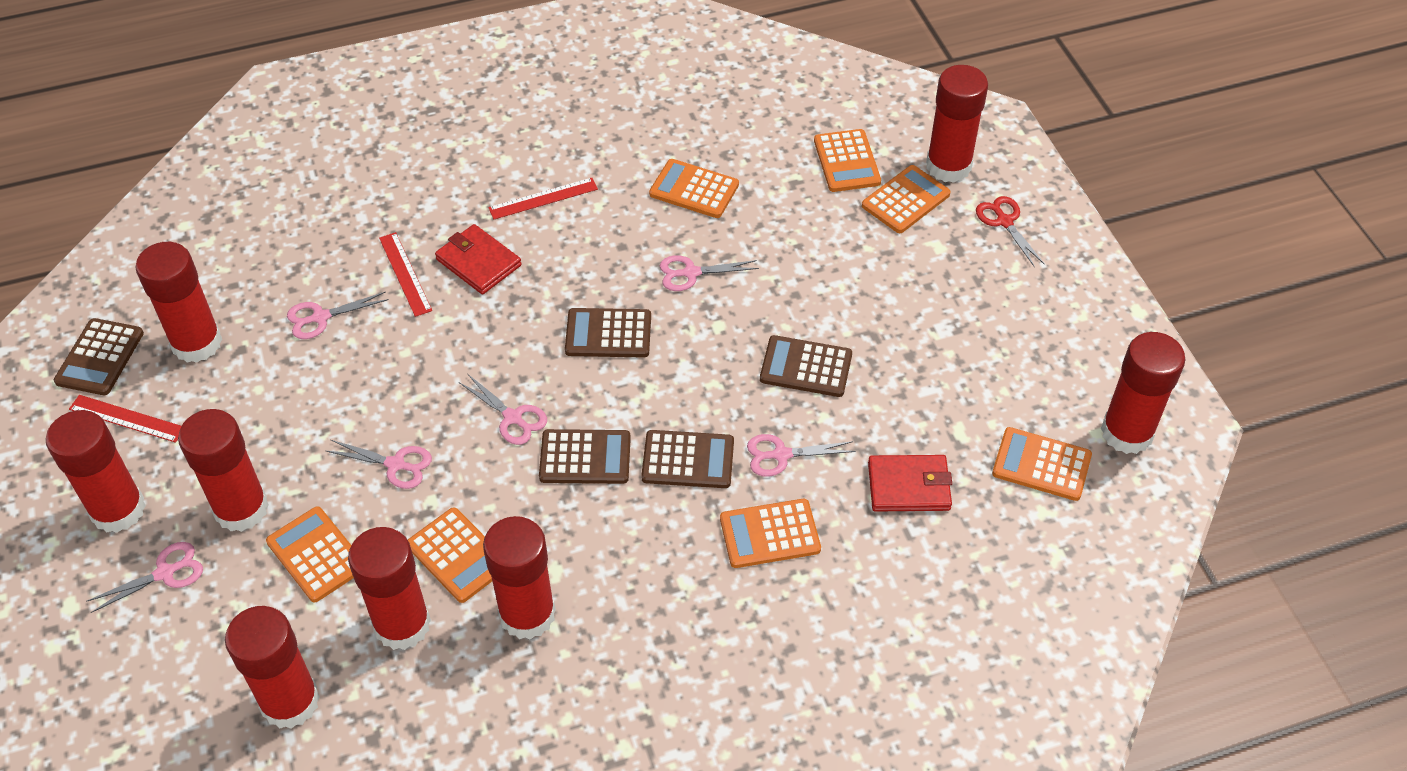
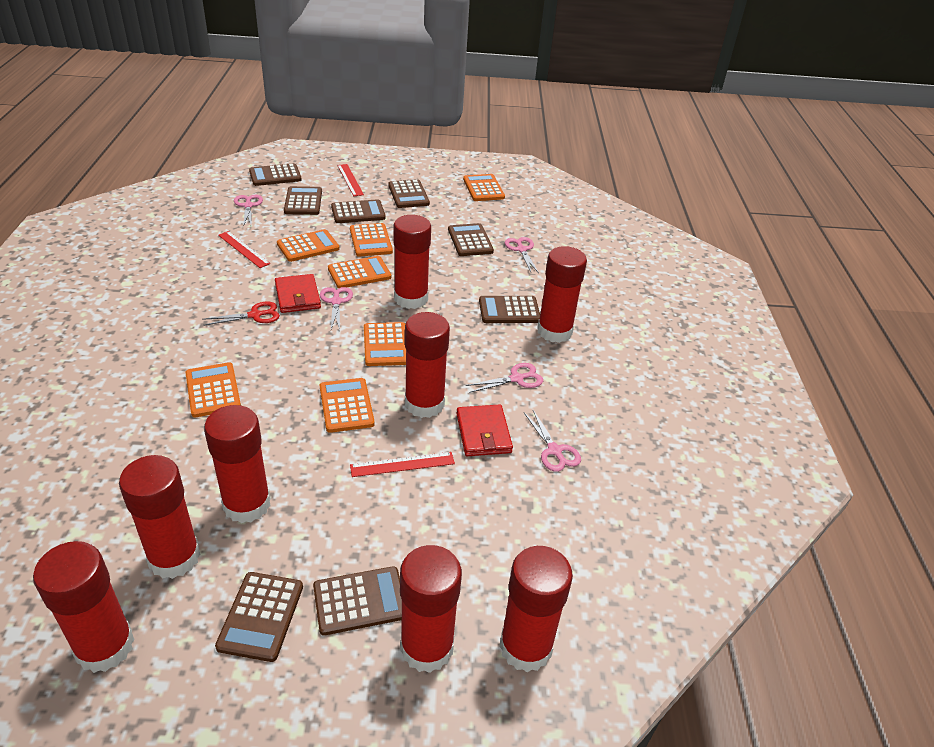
brown calculator: 5 -> 8
pink scissors: 6 -> 5

